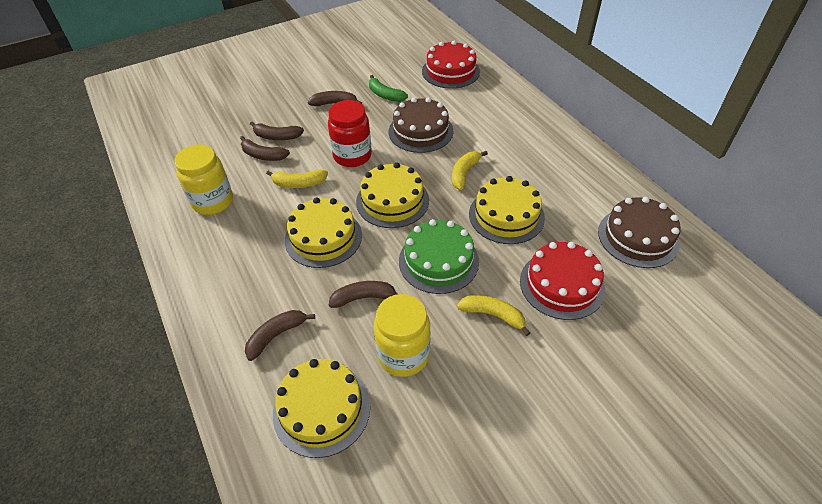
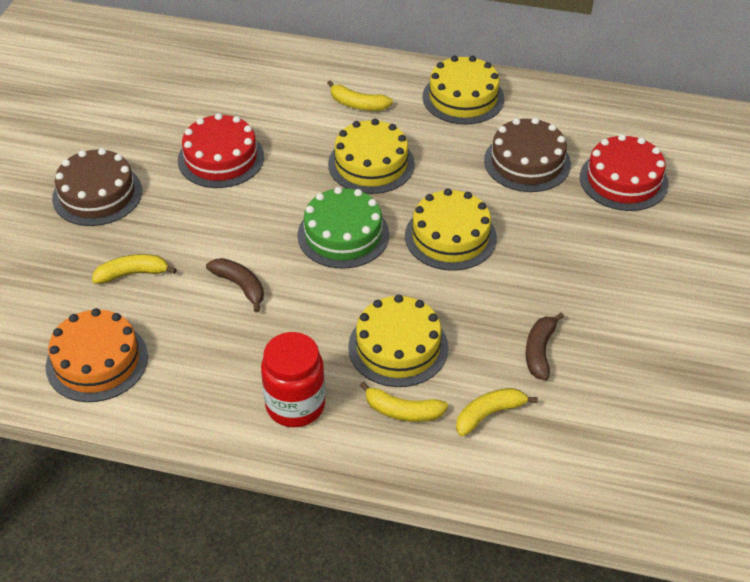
brown banana: 5 -> 2
green banana: 1 -> 0
orange cake: 0 -> 1
yellow banana: 3 -> 4
yellow jar: 2 -> 0

